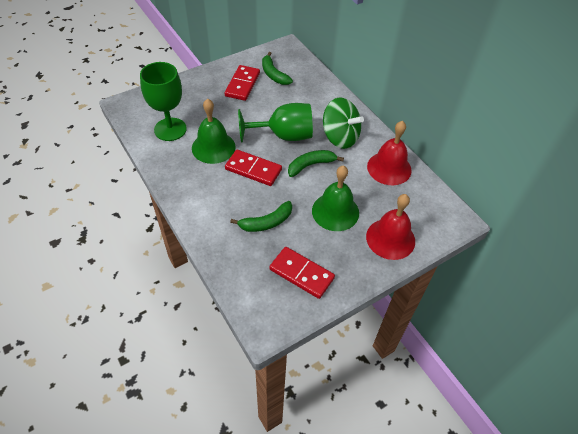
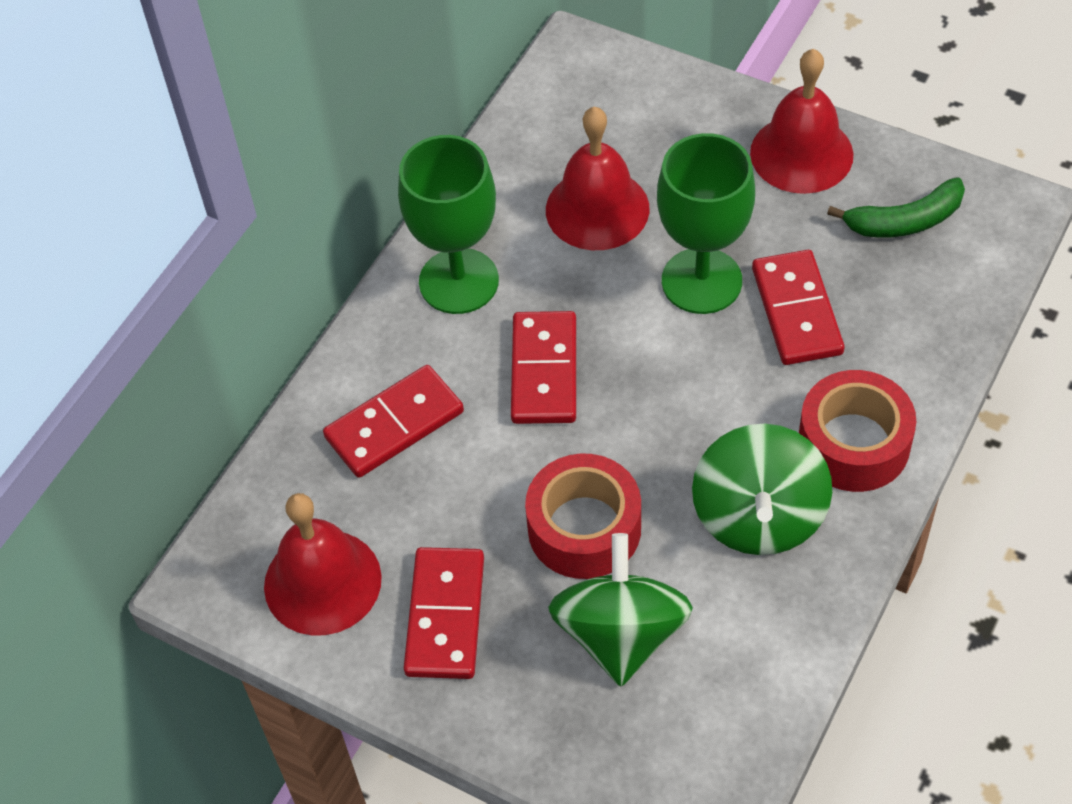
green banana: 3 -> 1
green bell: 2 -> 0
green spinning top: 1 -> 2
red bell: 2 -> 3
red domino: 3 -> 4
red tape: 0 -> 2

